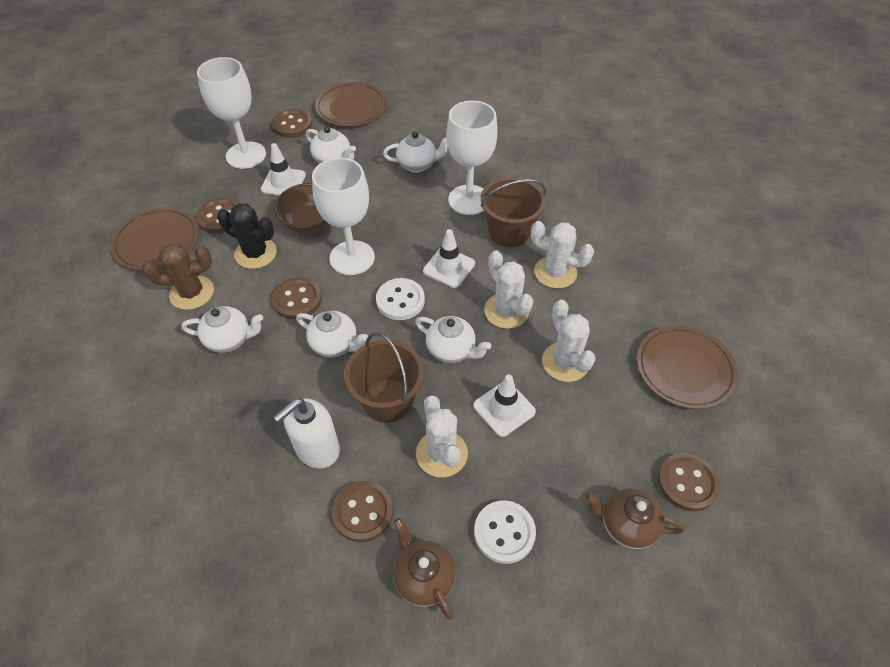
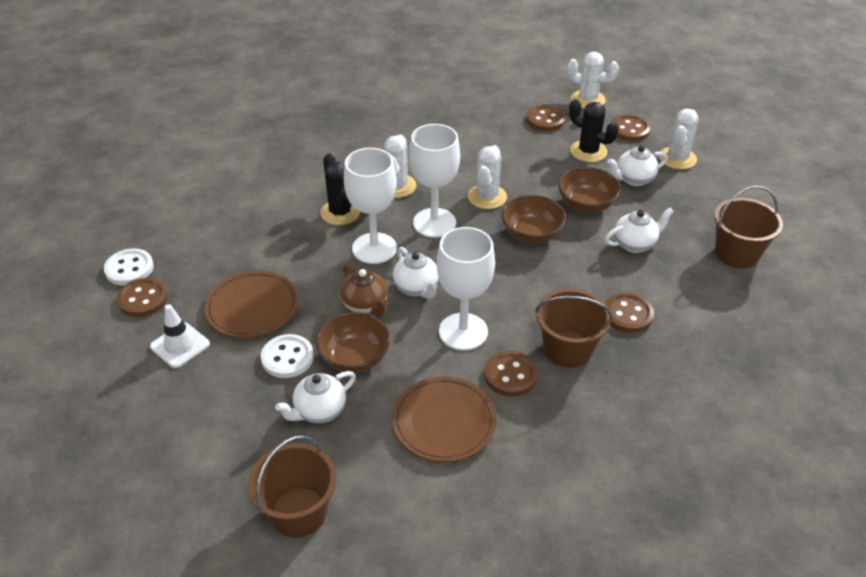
black cactus: 1 -> 2
brown bowl: 1 -> 3
brown bucket: 2 -> 3
brown cactus: 1 -> 0
brown plate: 3 -> 2
brown teapot: 2 -> 1
white soap dispenser: 1 -> 0
white teapot: 5 -> 4
white traffic cone: 3 -> 1

